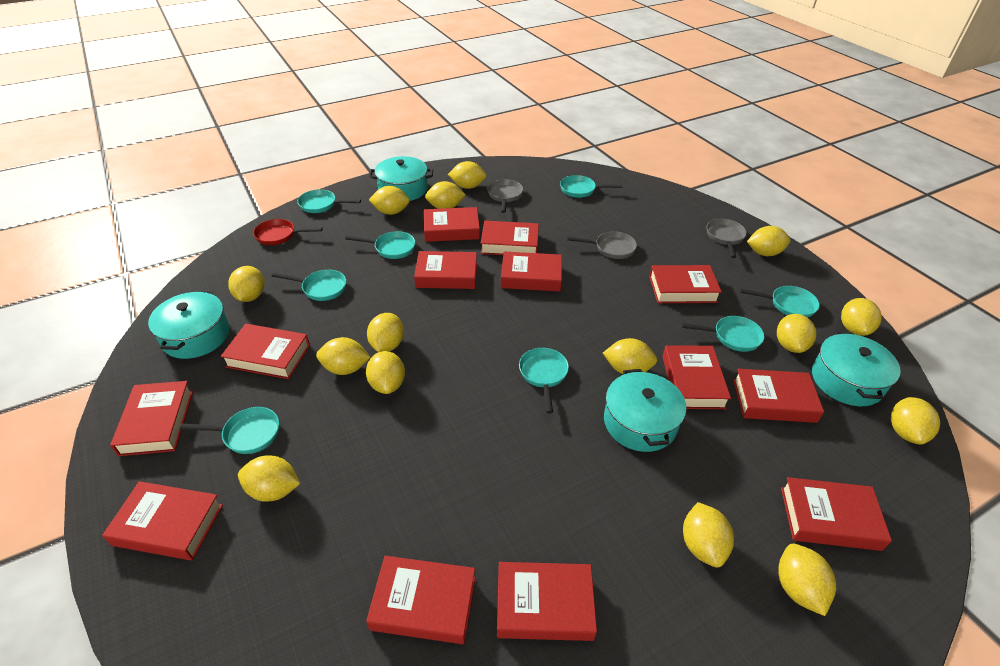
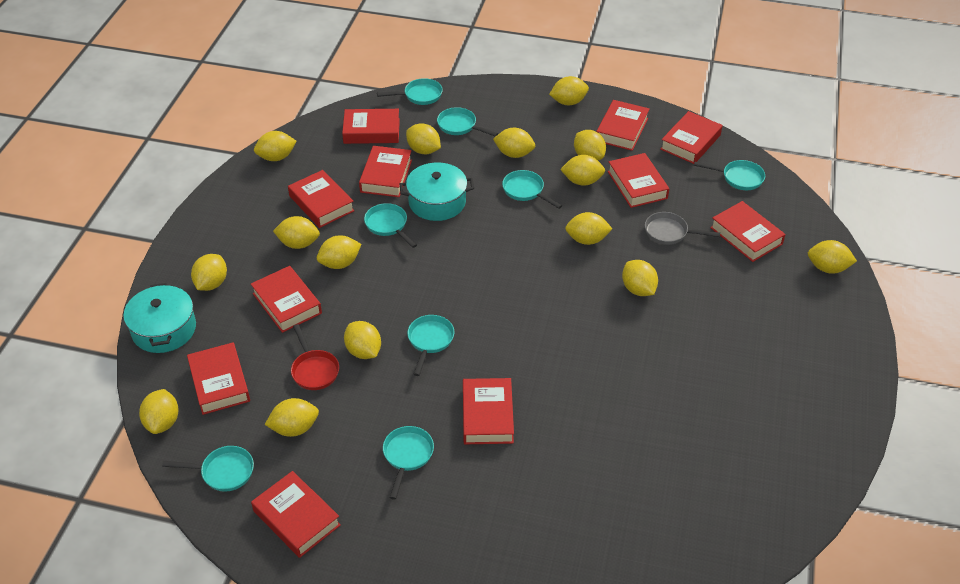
grey pan: 3 -> 1
red book: 13 -> 11
turquoise pot: 4 -> 2

